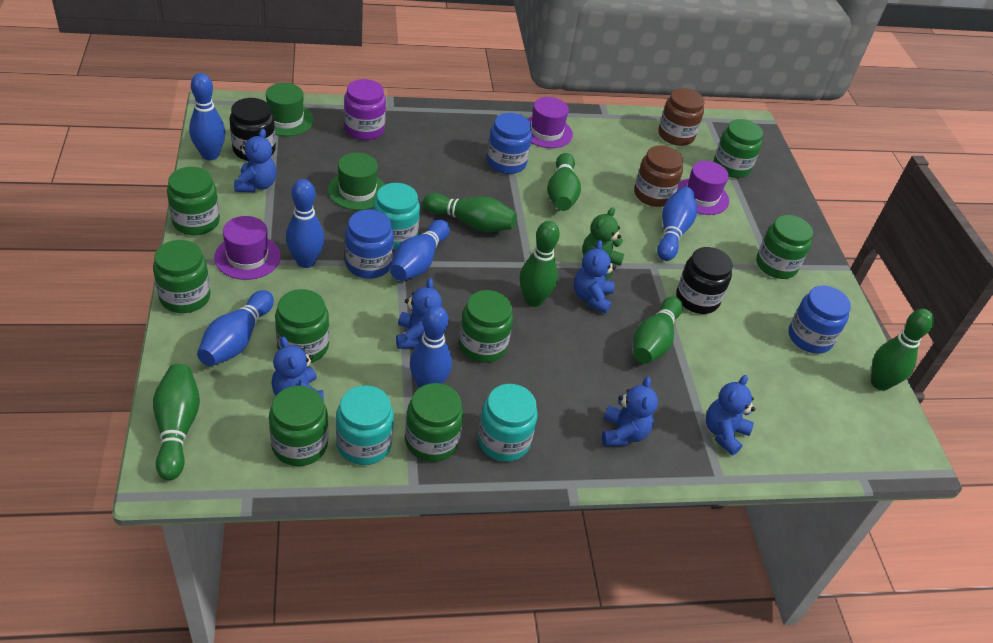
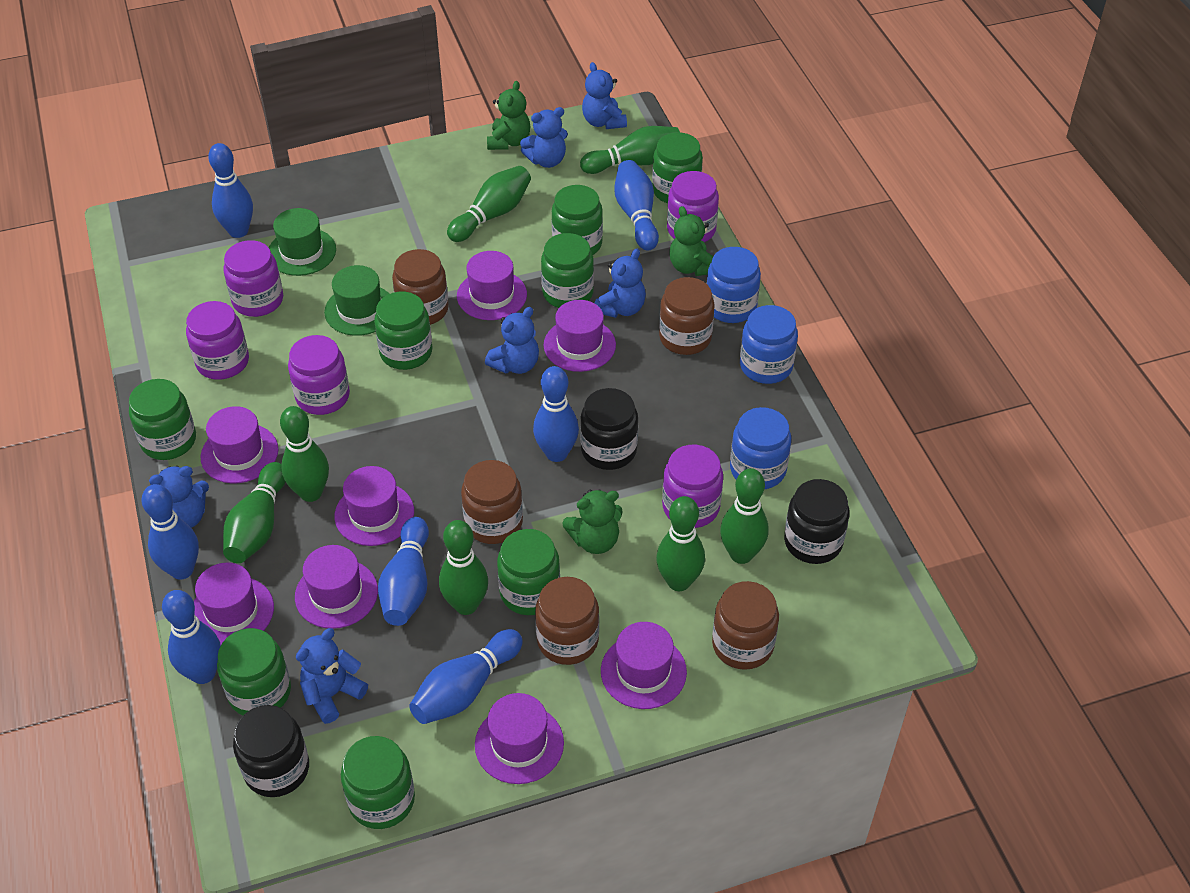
black jar: 2 -> 3
blue bowling pin: 6 -> 7
brown jar: 2 -> 5
green bowling pin: 6 -> 7
green teddy bear: 1 -> 3
purple hat: 3 -> 8
purple jar: 1 -> 5
turquoise jar: 3 -> 0

